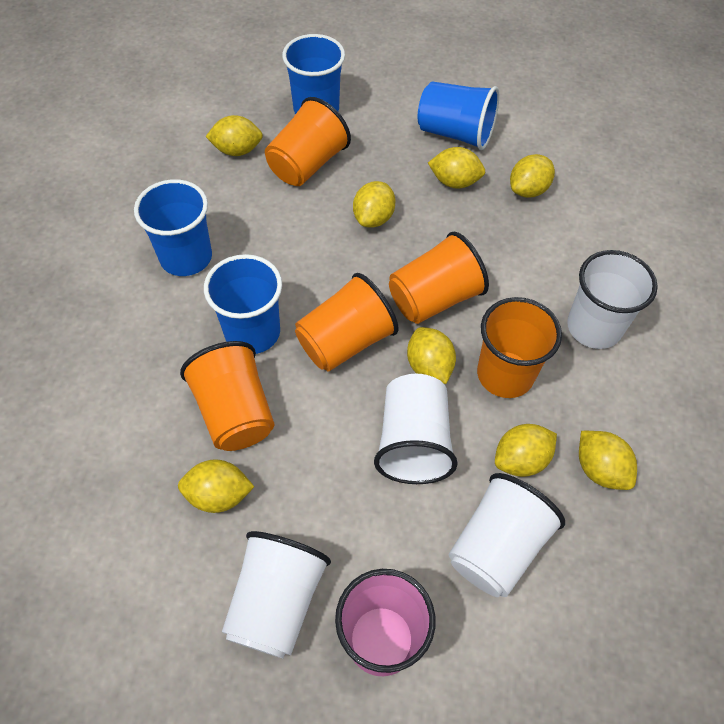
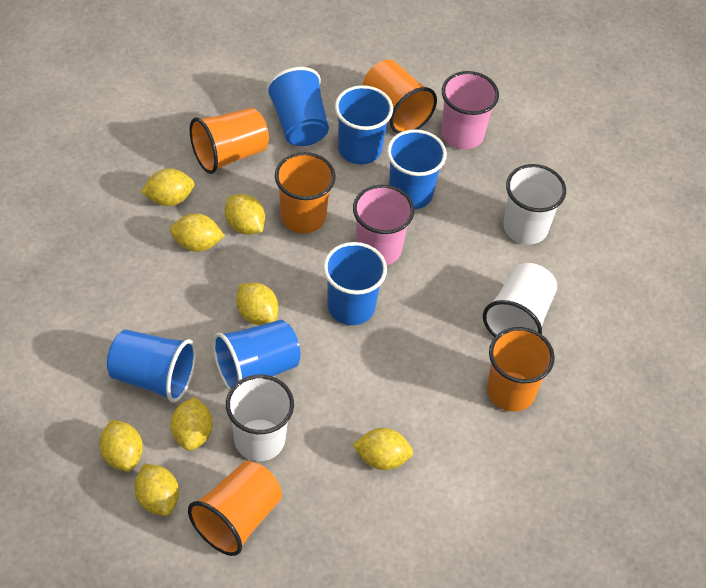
blue cup: 4 -> 6
pink cup: 1 -> 2
white cup: 4 -> 3

